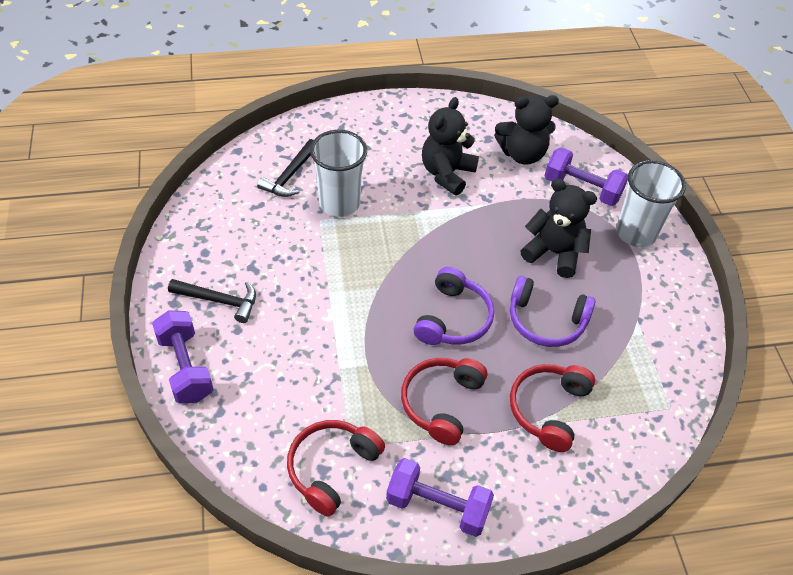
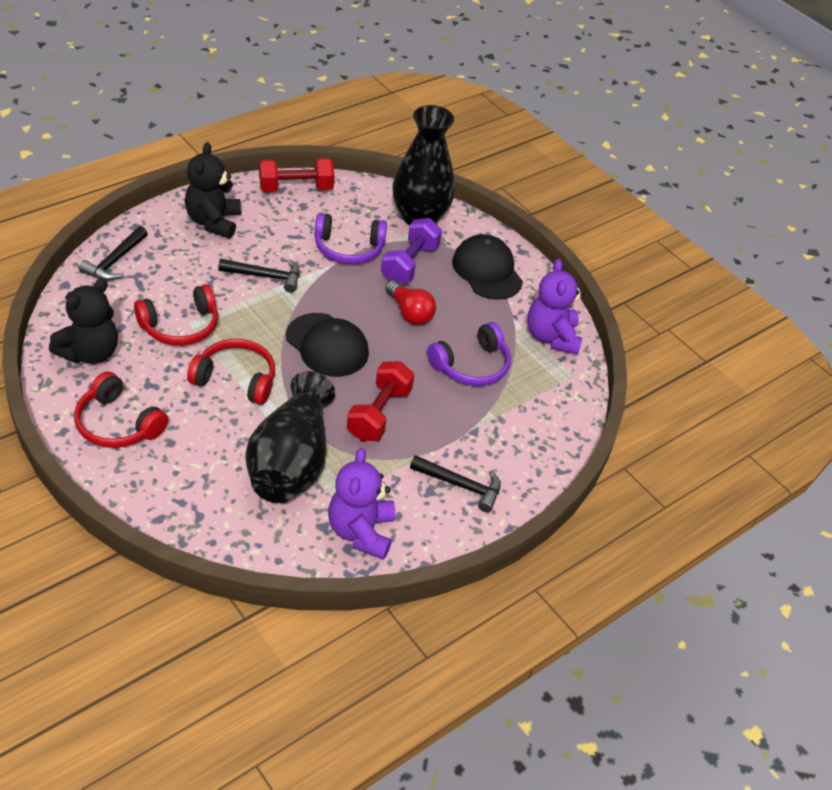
black cap: 0 -> 2
black hammer: 2 -> 3
black teddy bear: 3 -> 2
black vase: 0 -> 2
purple dumbbell: 3 -> 1
purple teddy bear: 0 -> 2
red dumbbell: 0 -> 2
red light bulb: 0 -> 1
white cup: 2 -> 0

